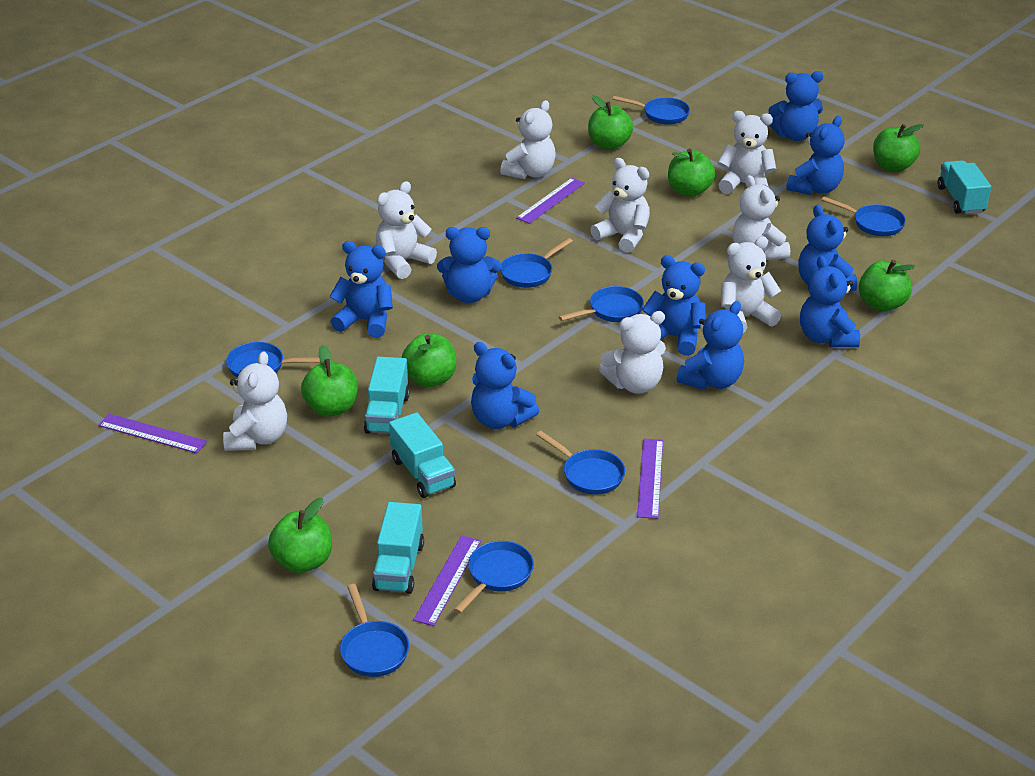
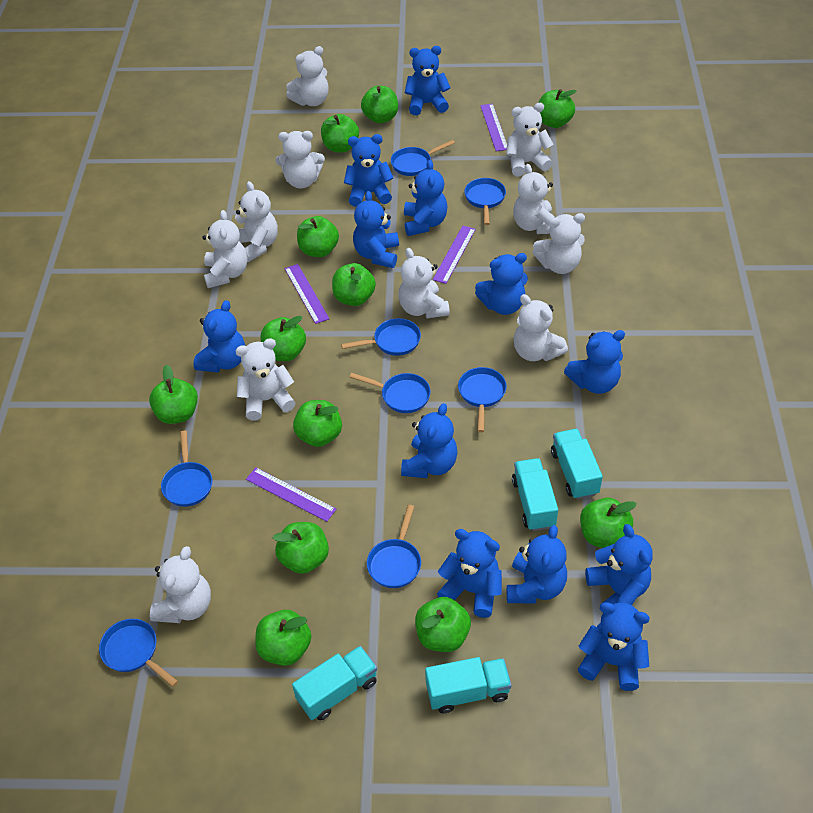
blue teddy bear: 9 -> 12
green apple: 7 -> 12
white teddy bear: 8 -> 11

